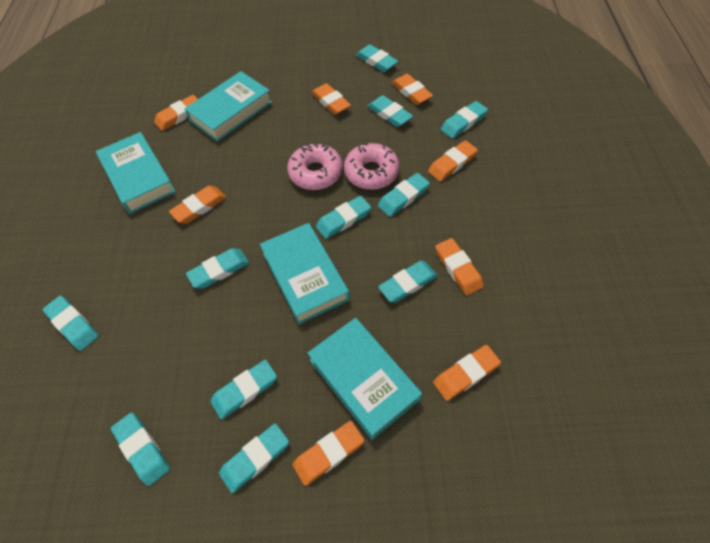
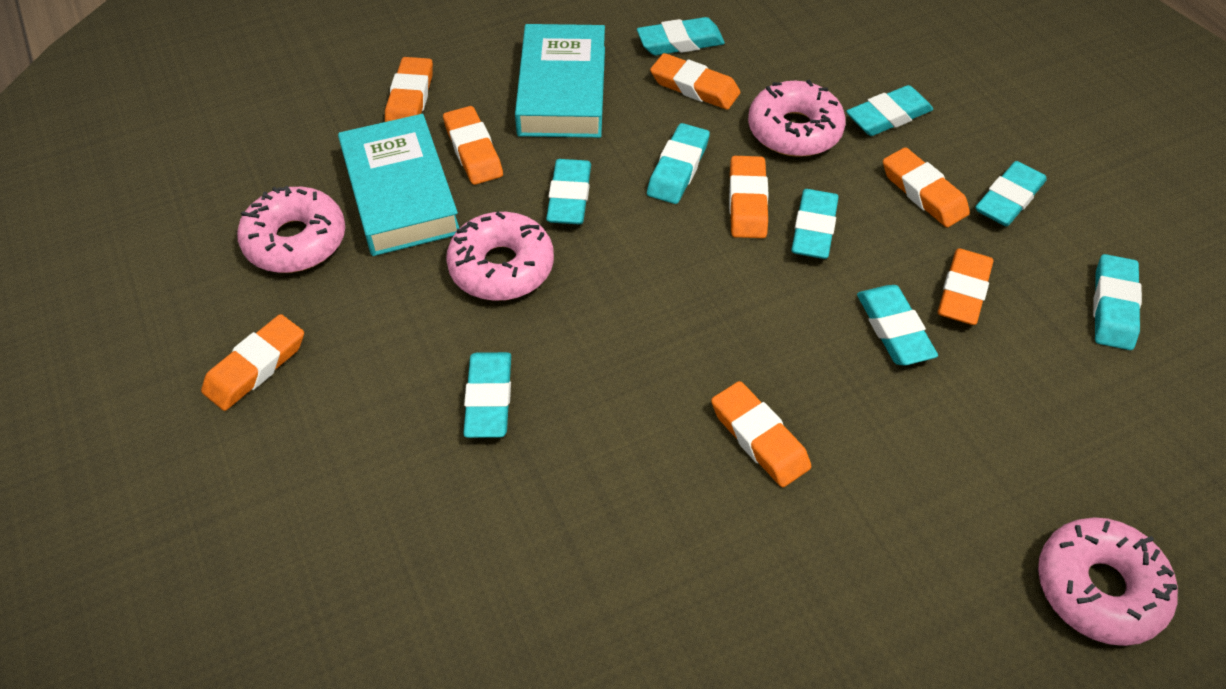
pink donut: 2 -> 4
turquoise book: 4 -> 2
turquoise eraser: 11 -> 9

